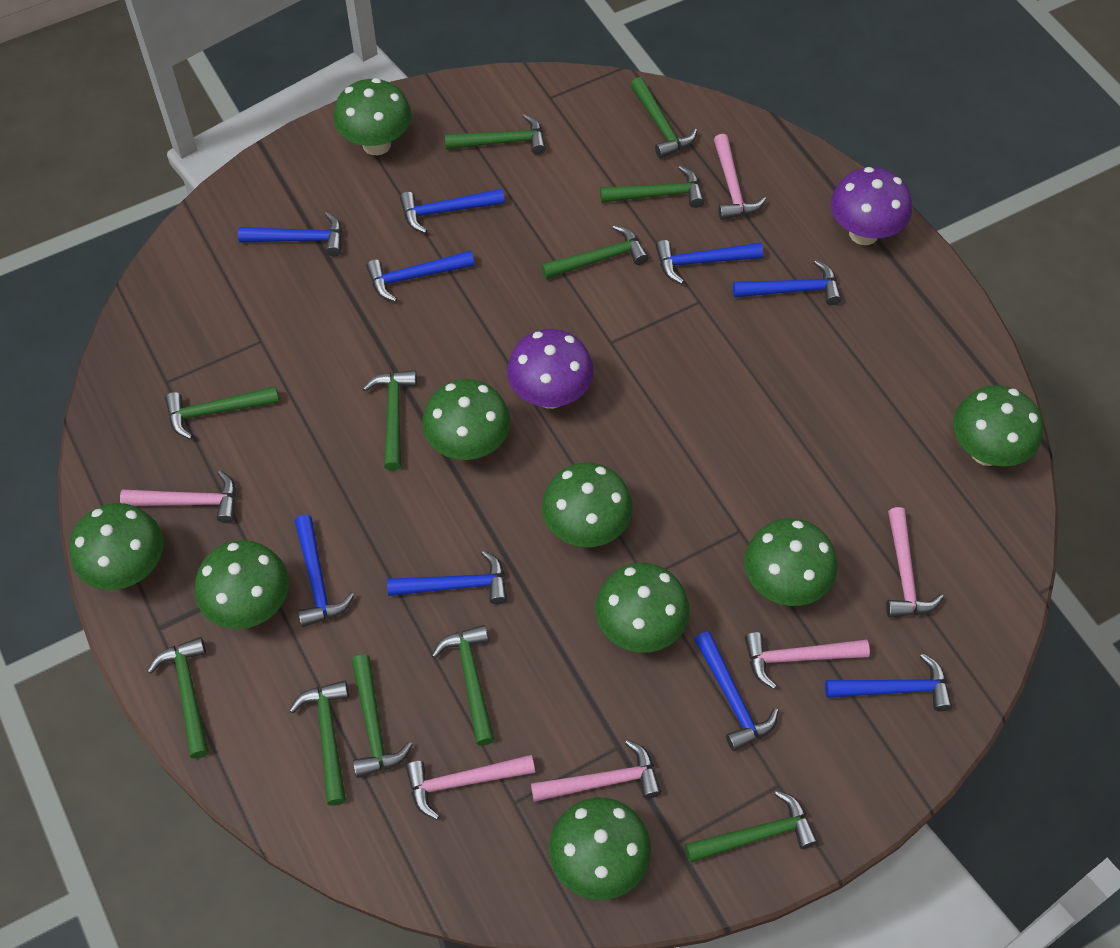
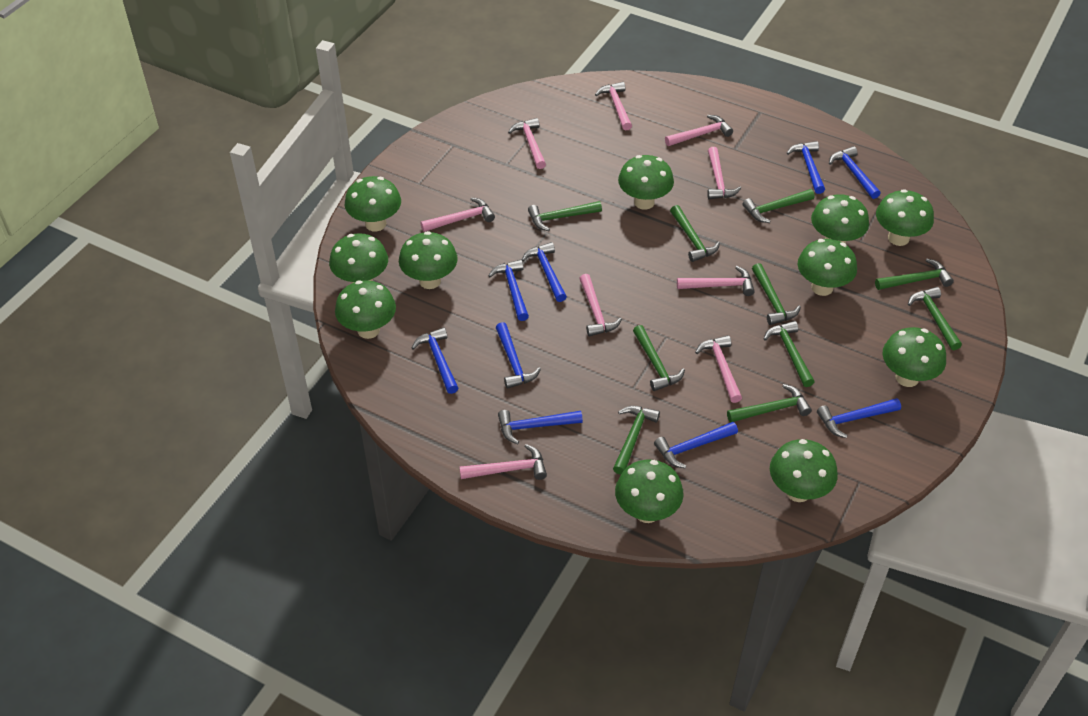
green hammer: 11 -> 10
green mushroom: 9 -> 11
pink hammer: 6 -> 9
purple mushroom: 2 -> 0

